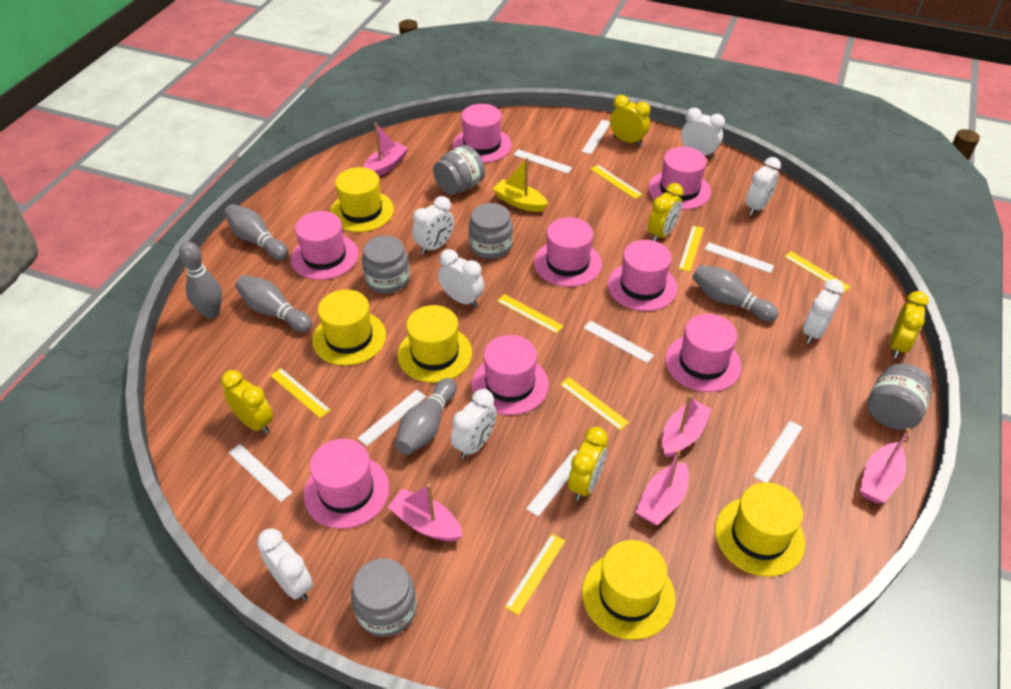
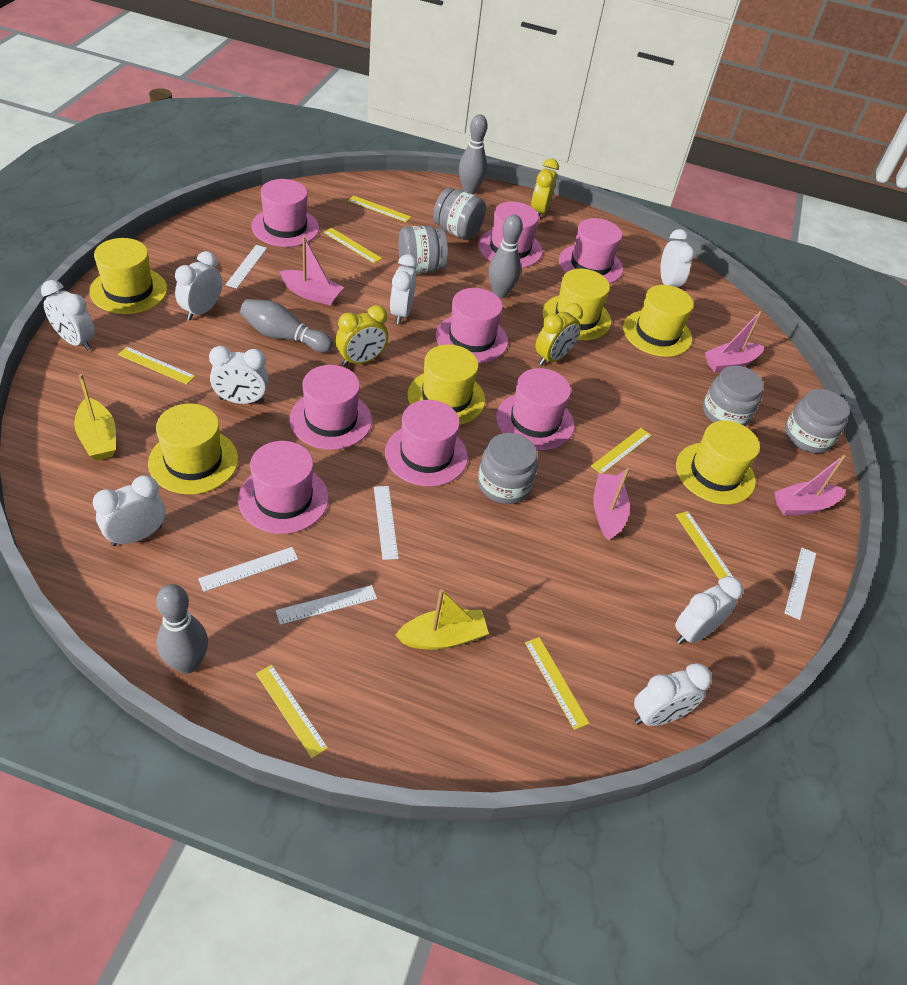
grey bowling pin: 5 -> 4
pink boat: 5 -> 4
white clock: 7 -> 8
white ruler: 8 -> 5
yellow boat: 1 -> 2
yellow clock: 5 -> 3
yellow hat: 5 -> 6

